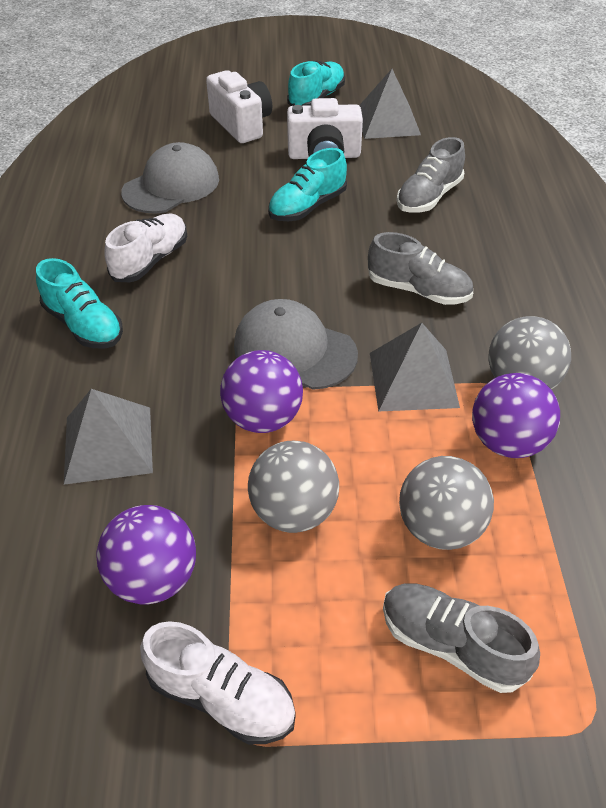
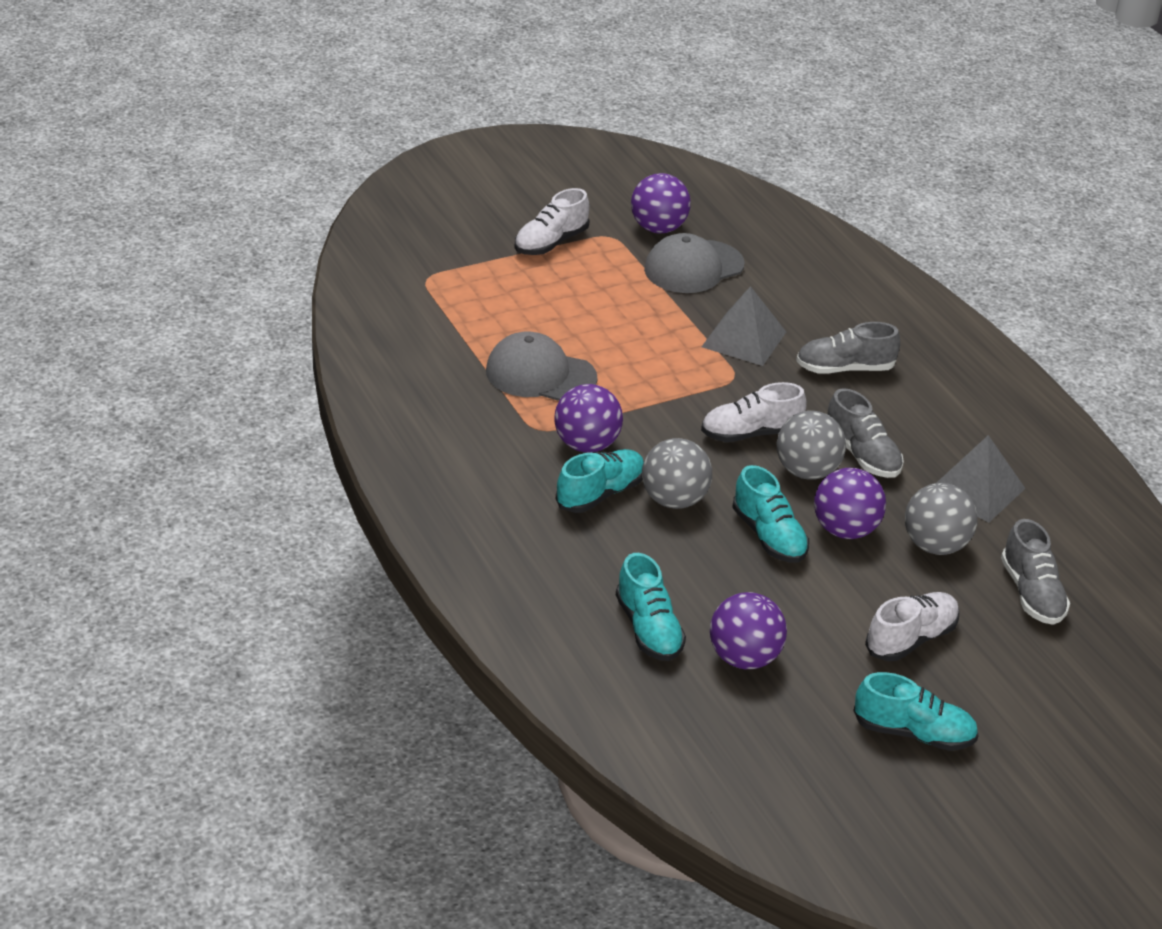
grey pyramid: 3 -> 2
purple ball: 3 -> 4
turquoise shoe: 3 -> 4
white camera: 2 -> 0
white shoe: 2 -> 3

